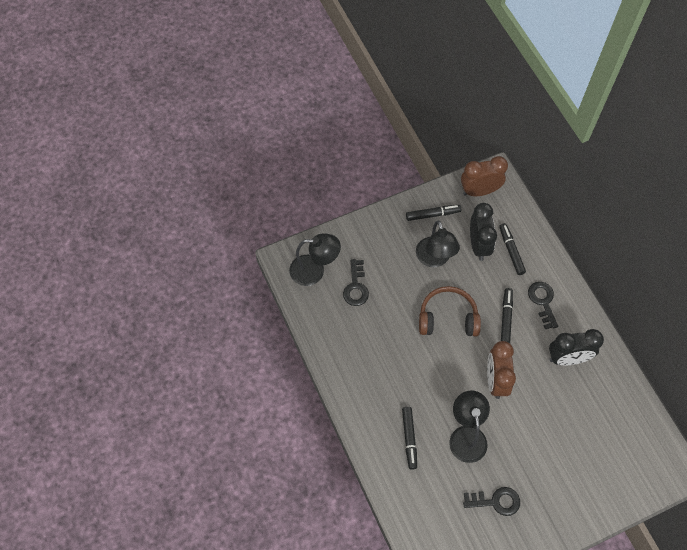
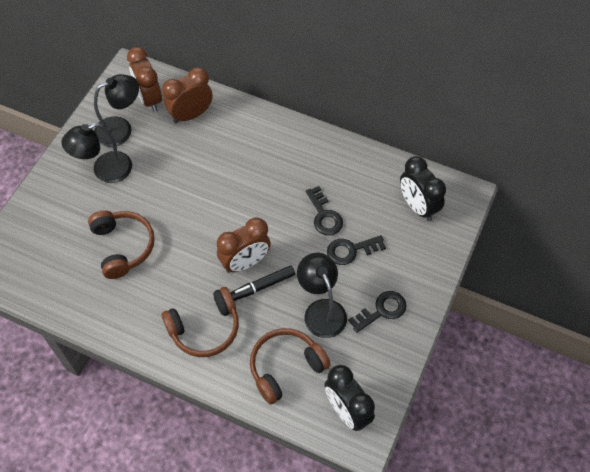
black marker: 4 -> 1
brown clock: 2 -> 3
brown headphones: 1 -> 3

